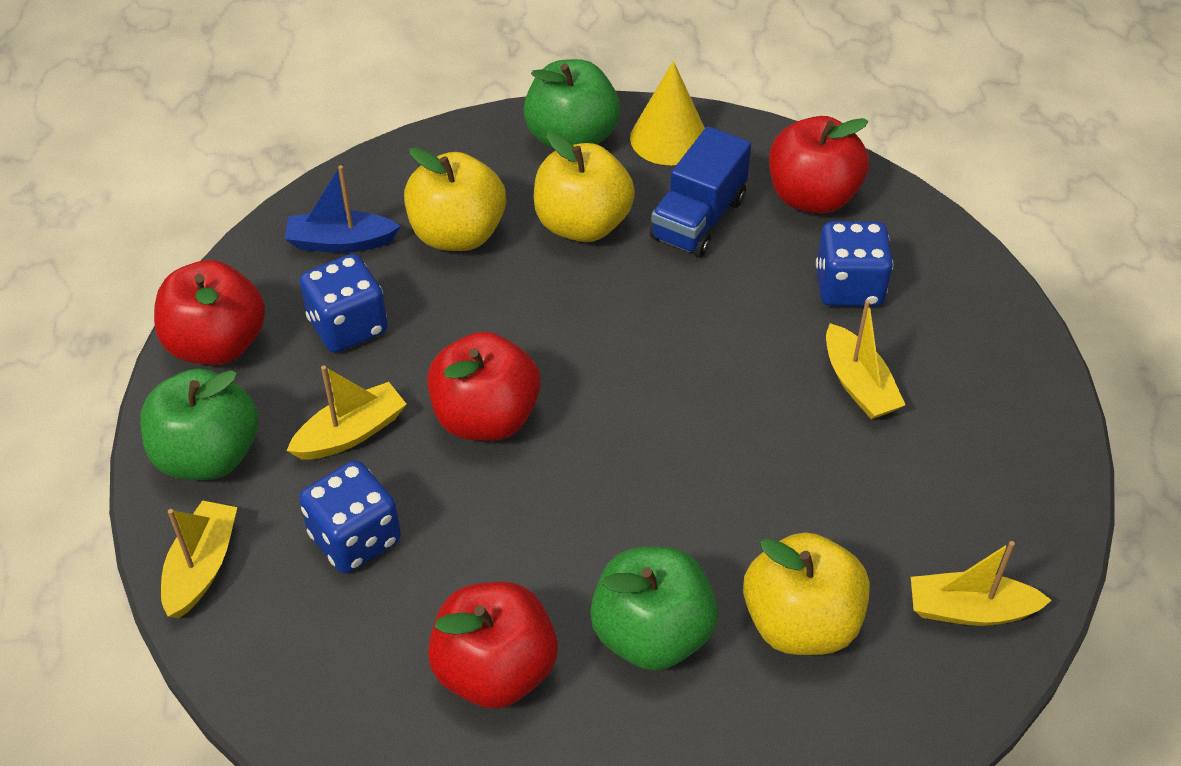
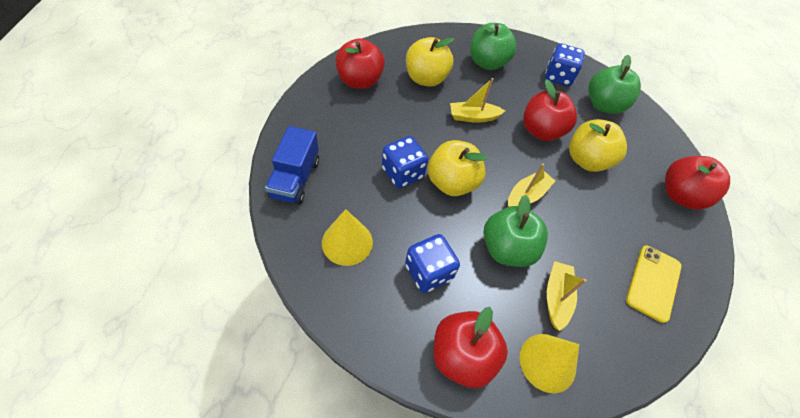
blue boat: 1 -> 0
yellow boat: 4 -> 3
yellow cone: 1 -> 2
yellow phone: 0 -> 1

